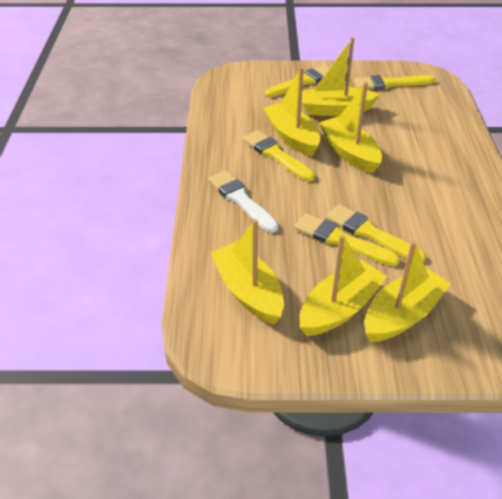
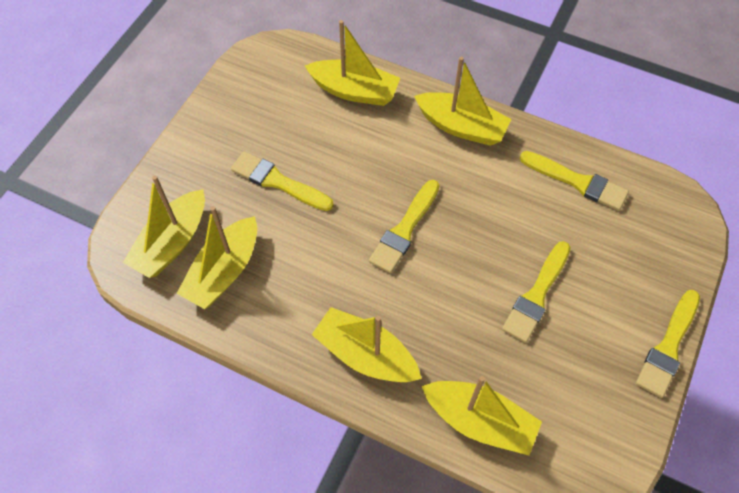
white brush: 1 -> 0

